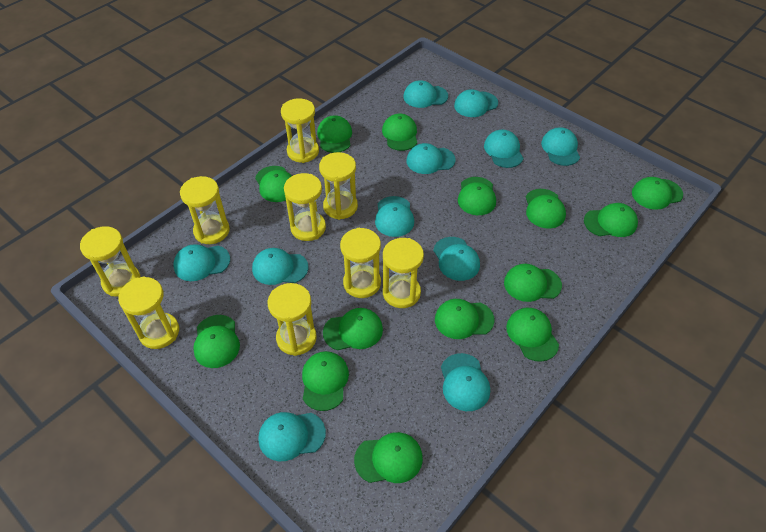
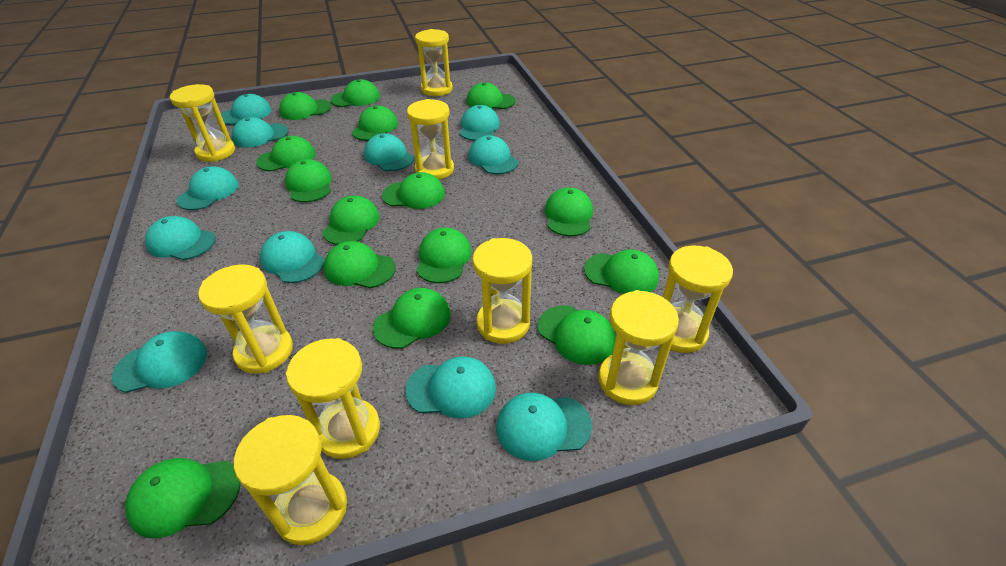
green cap: 14 -> 15

